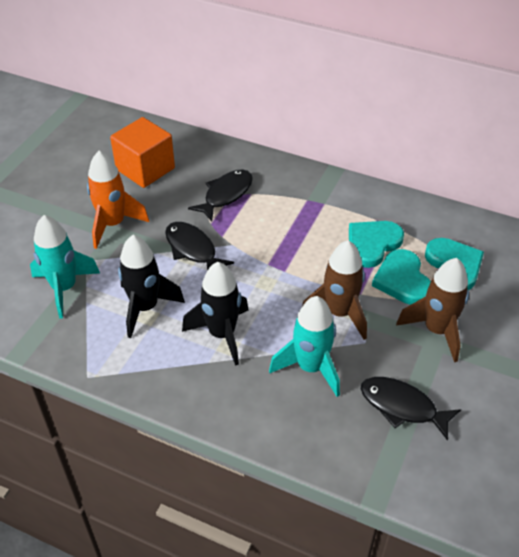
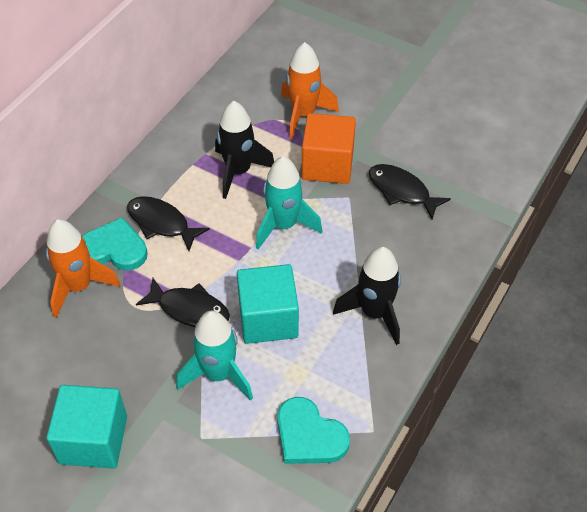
brown rocket: 2 -> 0
orange rocket: 1 -> 2
turquoise cube: 0 -> 2
turquoise heart: 3 -> 2

